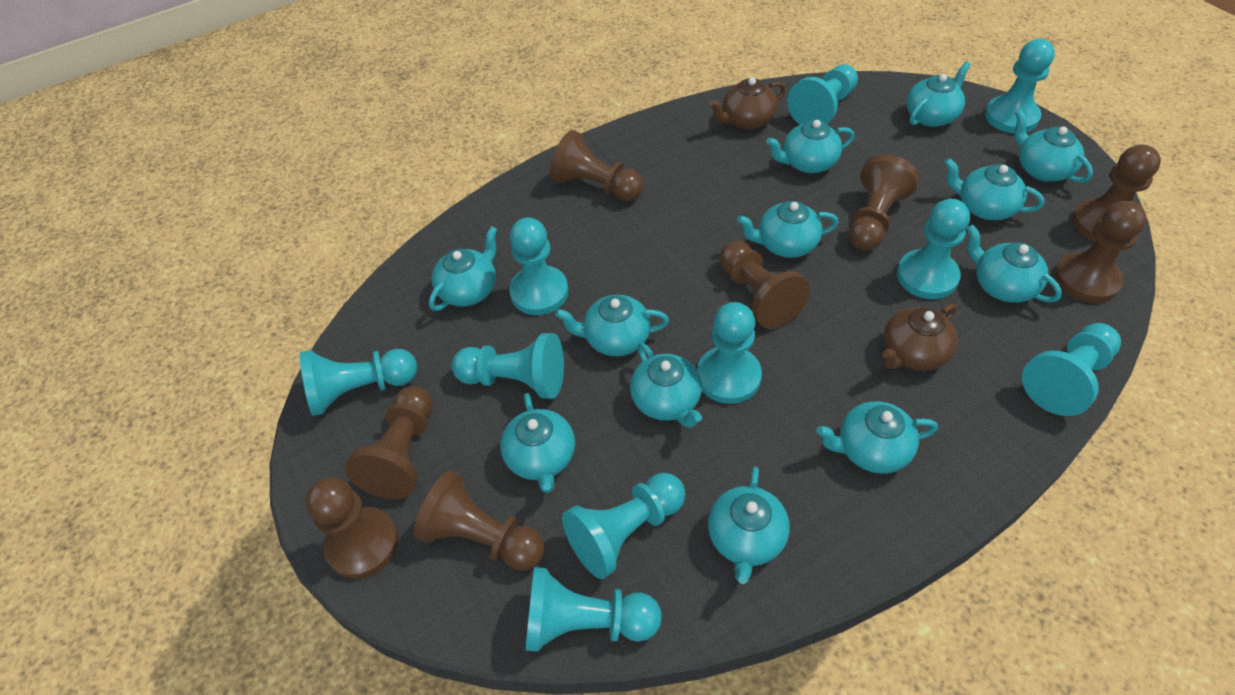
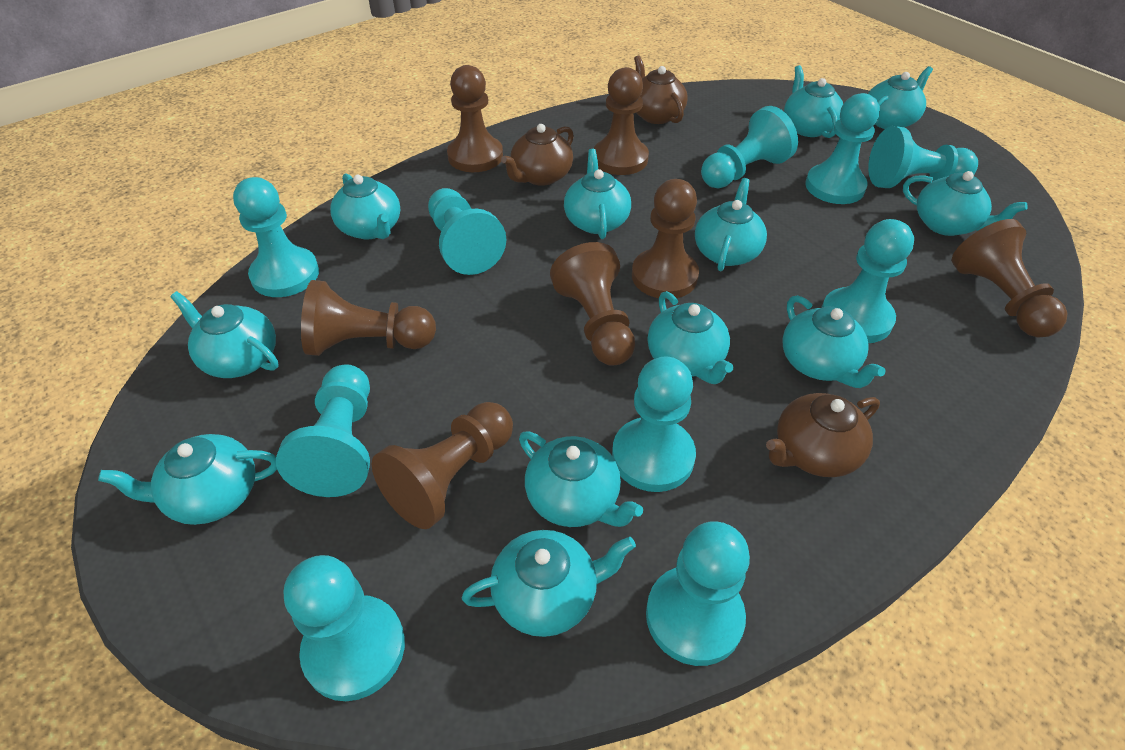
brown pawn: 8 -> 7
brown teapot: 2 -> 3

